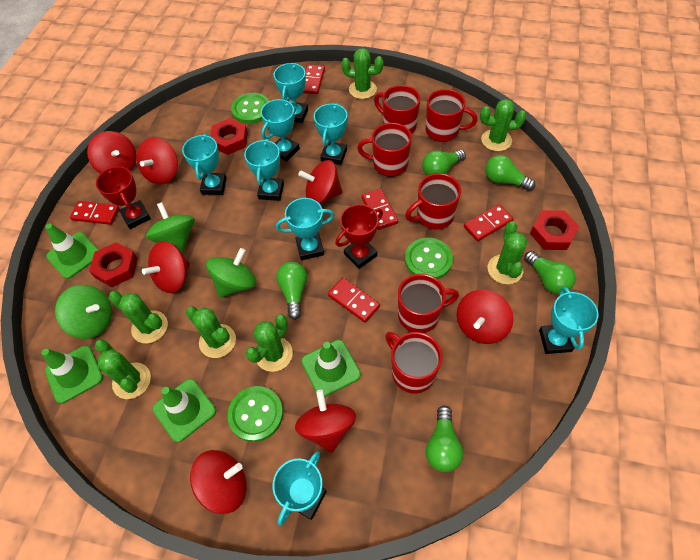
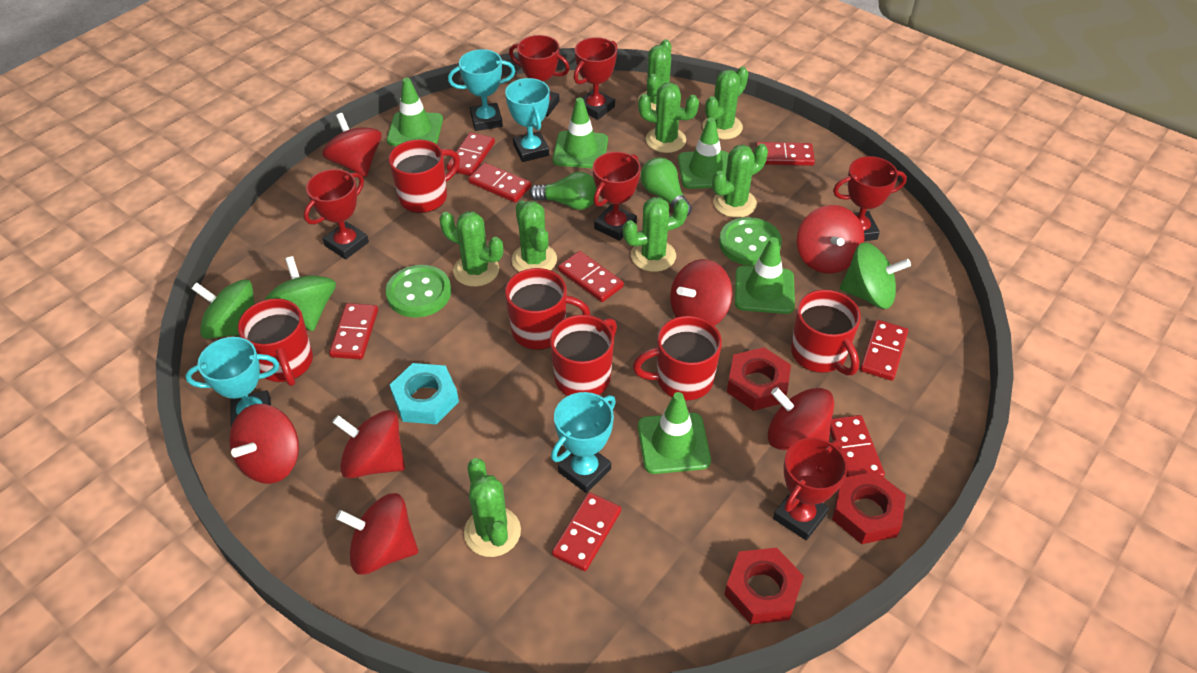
green button: 3 -> 2
green cactus: 7 -> 8
green light bulb: 5 -> 2
green traffic cone: 4 -> 5
red domino: 5 -> 8
red trophy: 2 -> 6
turquoise nut: 0 -> 1
turquoise trophy: 8 -> 4

